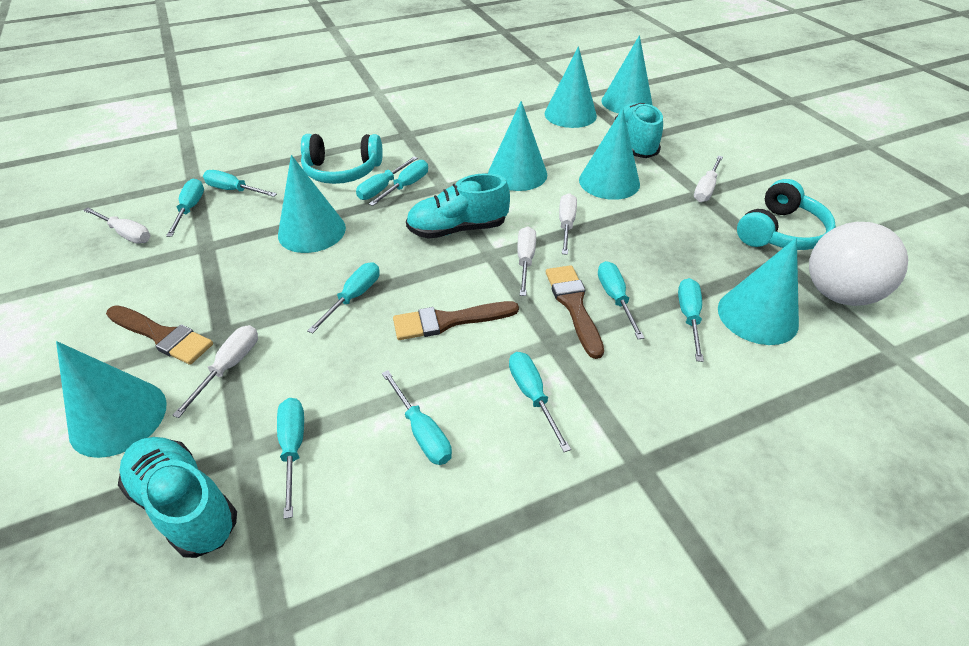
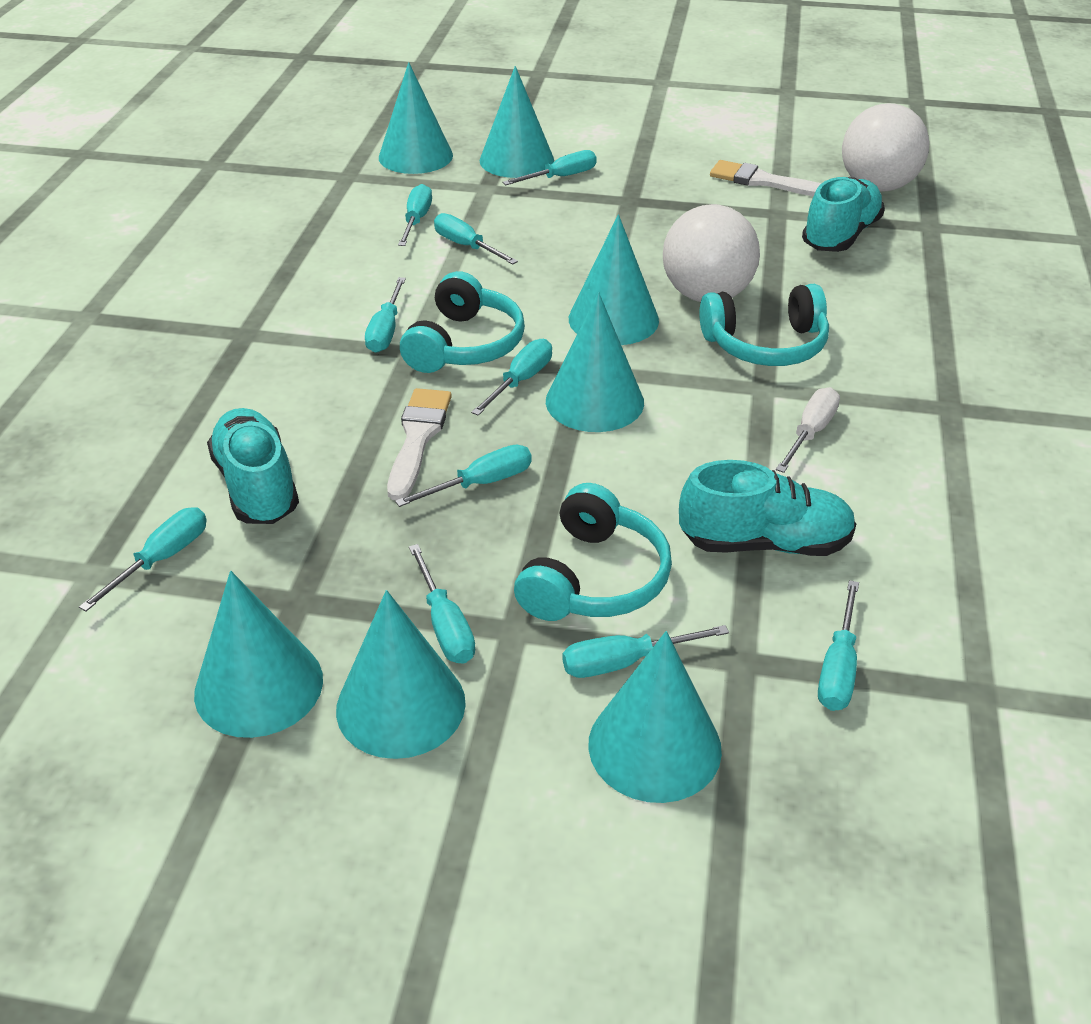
brown brush: 3 -> 0
turquoise headphones: 2 -> 3
white ball: 1 -> 2
white brush: 0 -> 2
white screwdriver: 5 -> 1

